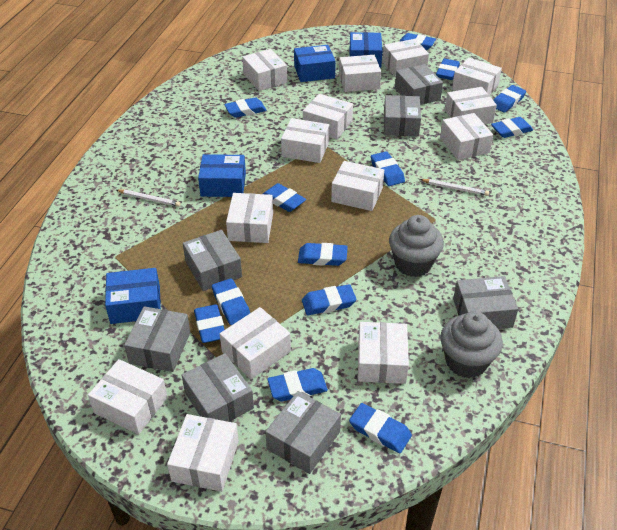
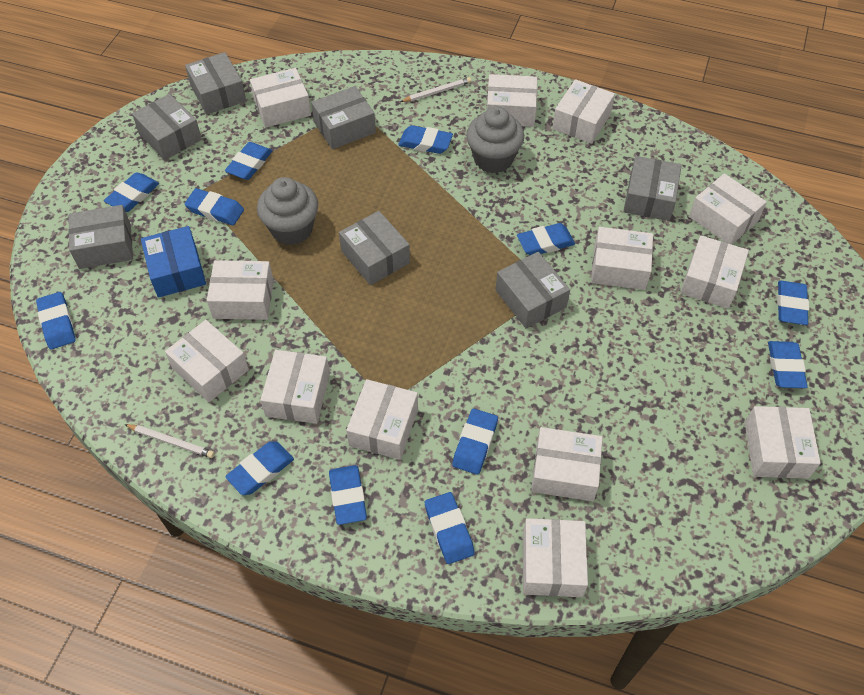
blue box: 4 -> 1
blue eraser: 13 -> 12
white box: 14 -> 13

